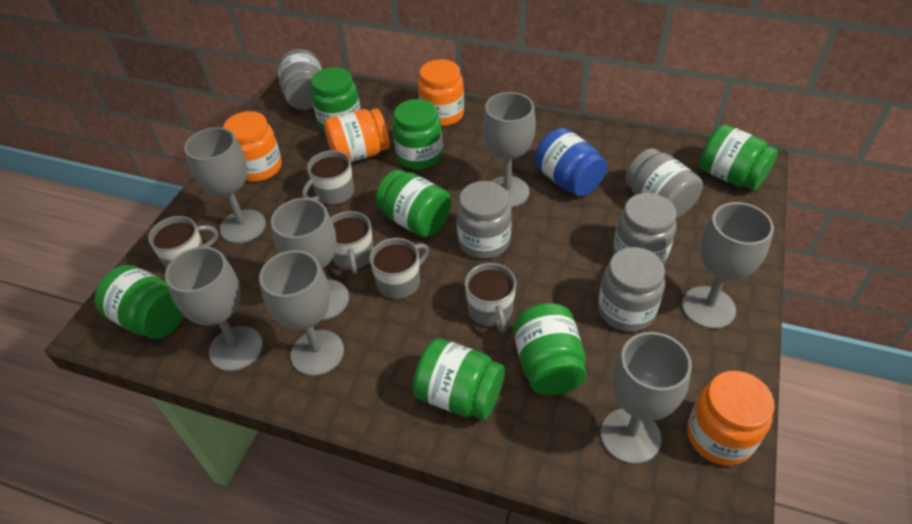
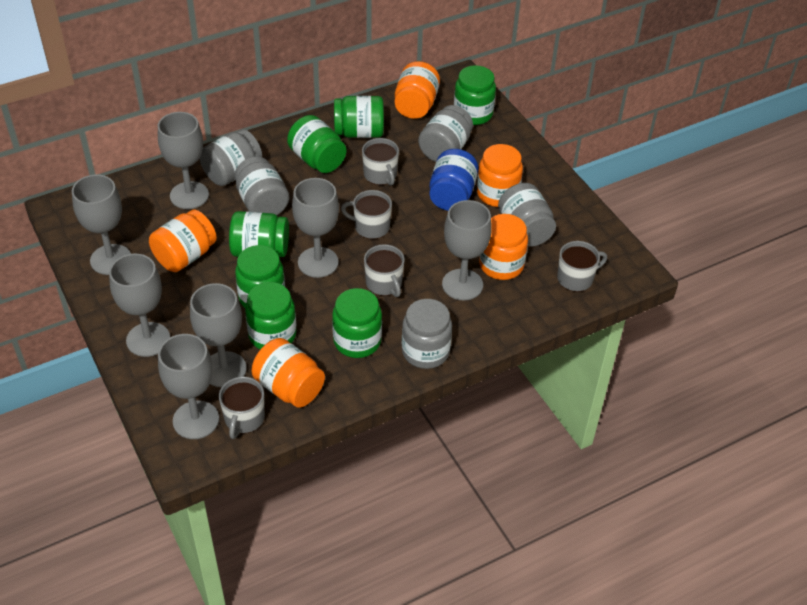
orange jar: 4 -> 5

